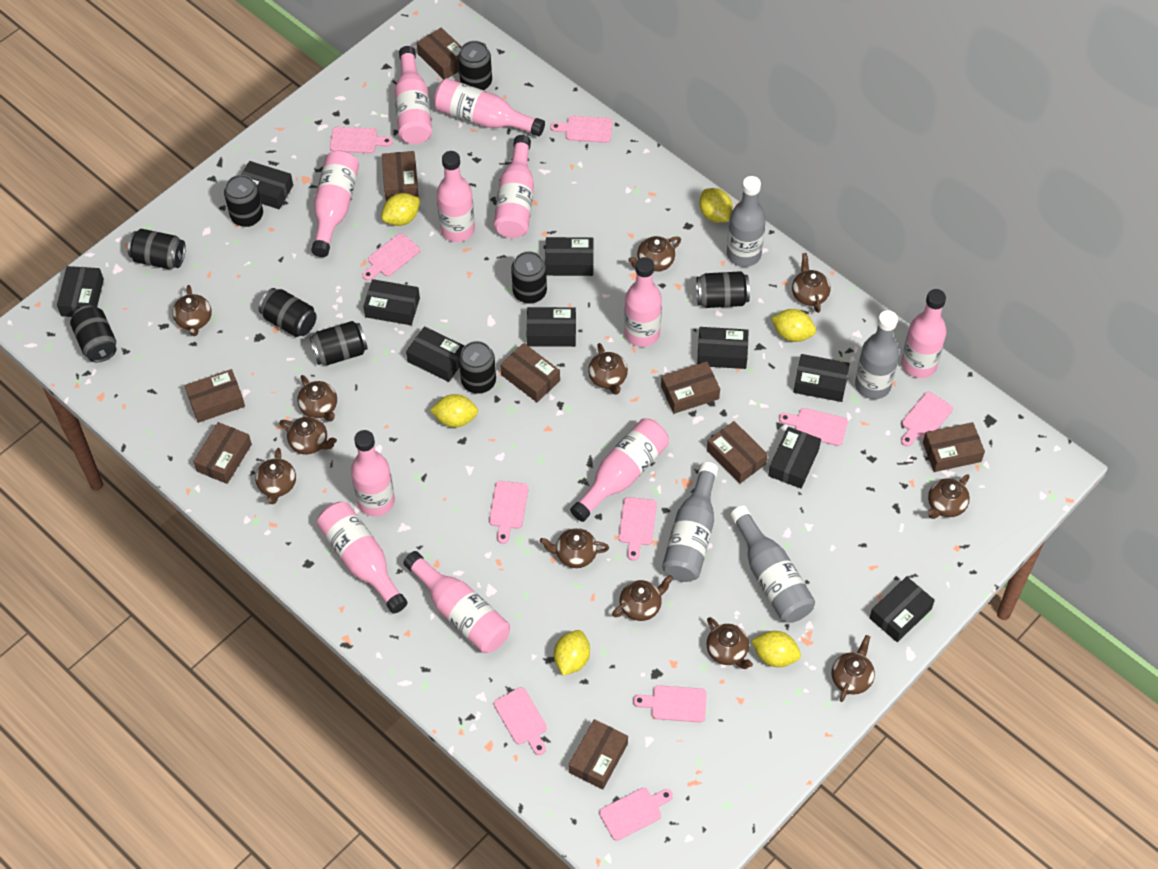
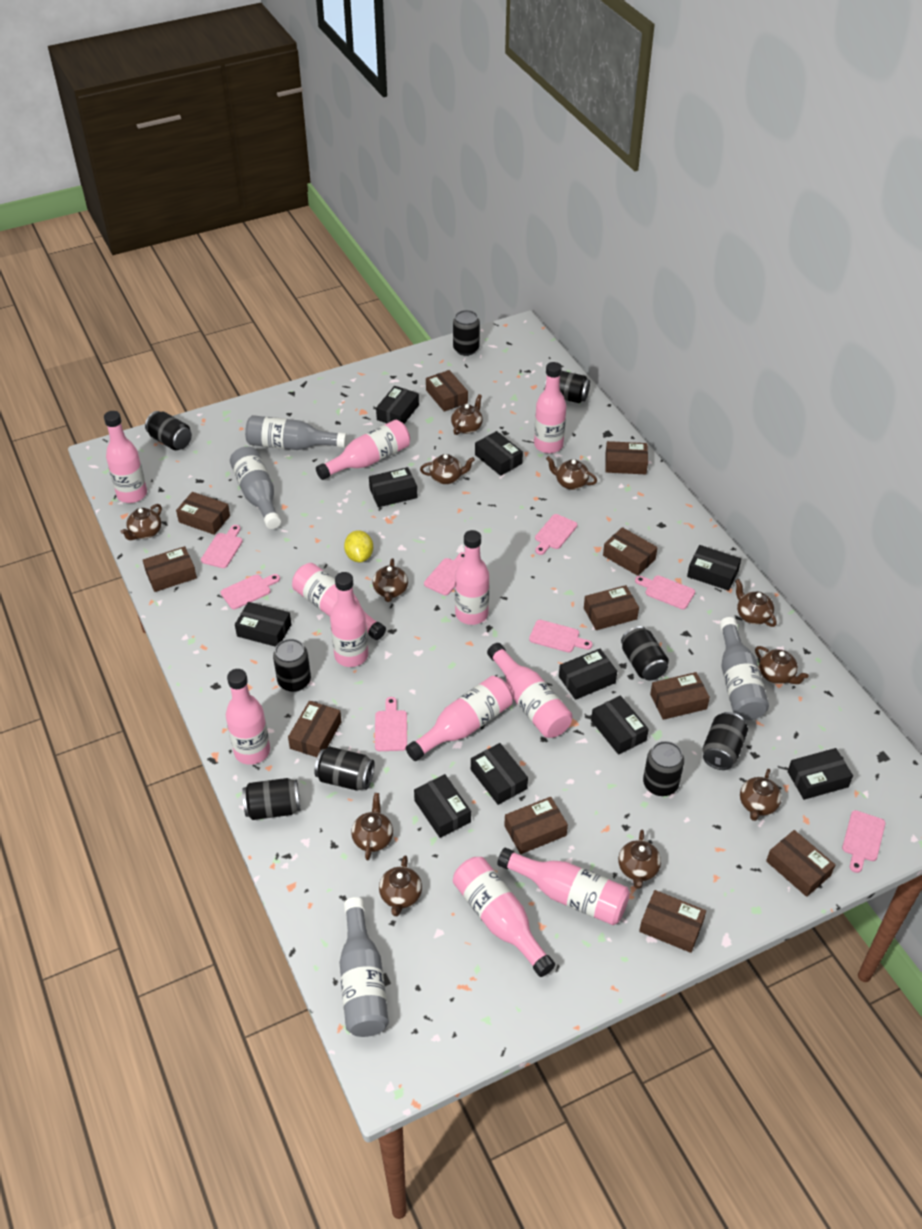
brown box: 9 -> 11
brown teapot: 12 -> 11
pink cutting board: 10 -> 8
yellow lemon: 6 -> 1

